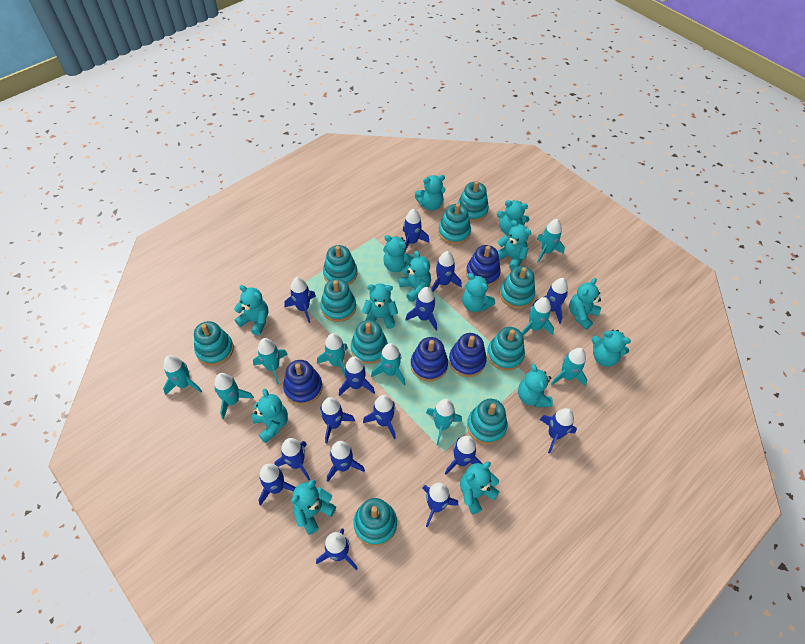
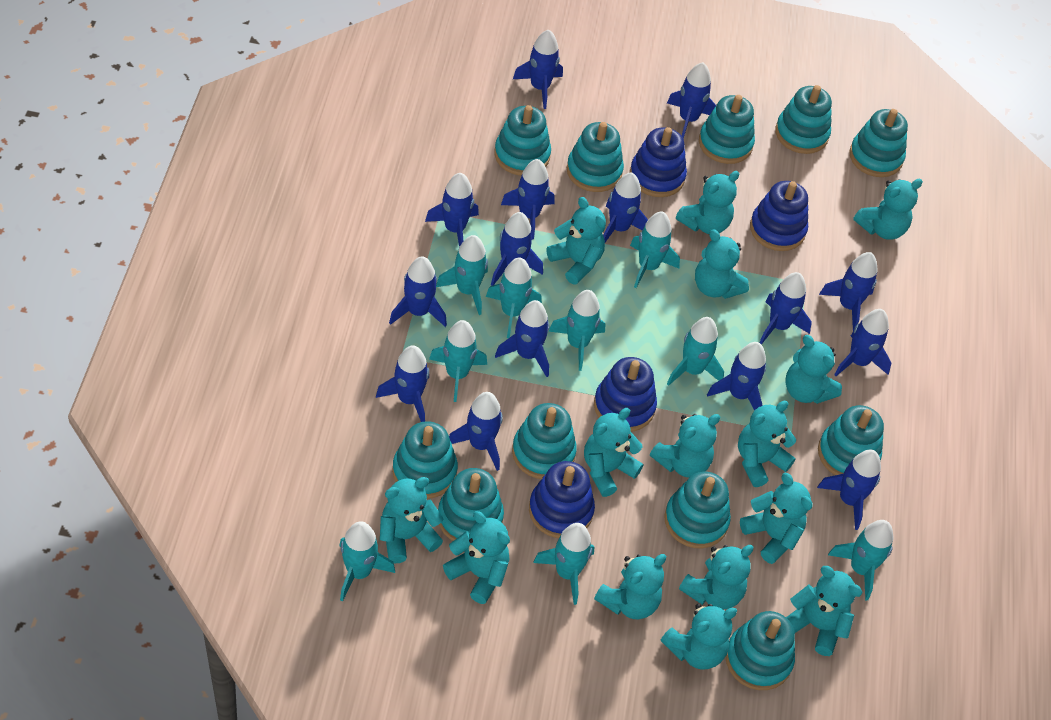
turquoise stacking toy: 10 -> 11
turquoise teddy bear: 14 -> 15

